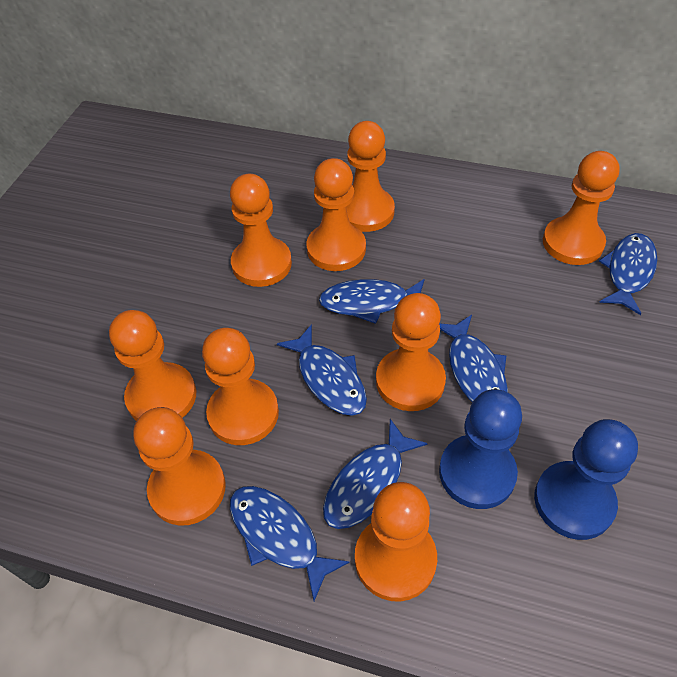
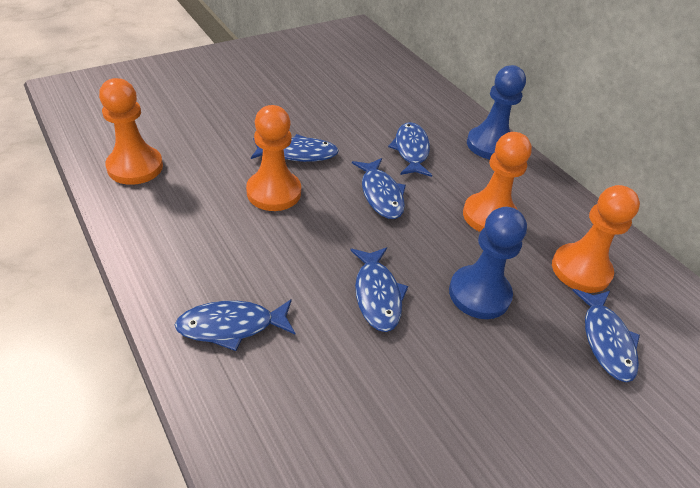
orange pawn: 9 -> 4

